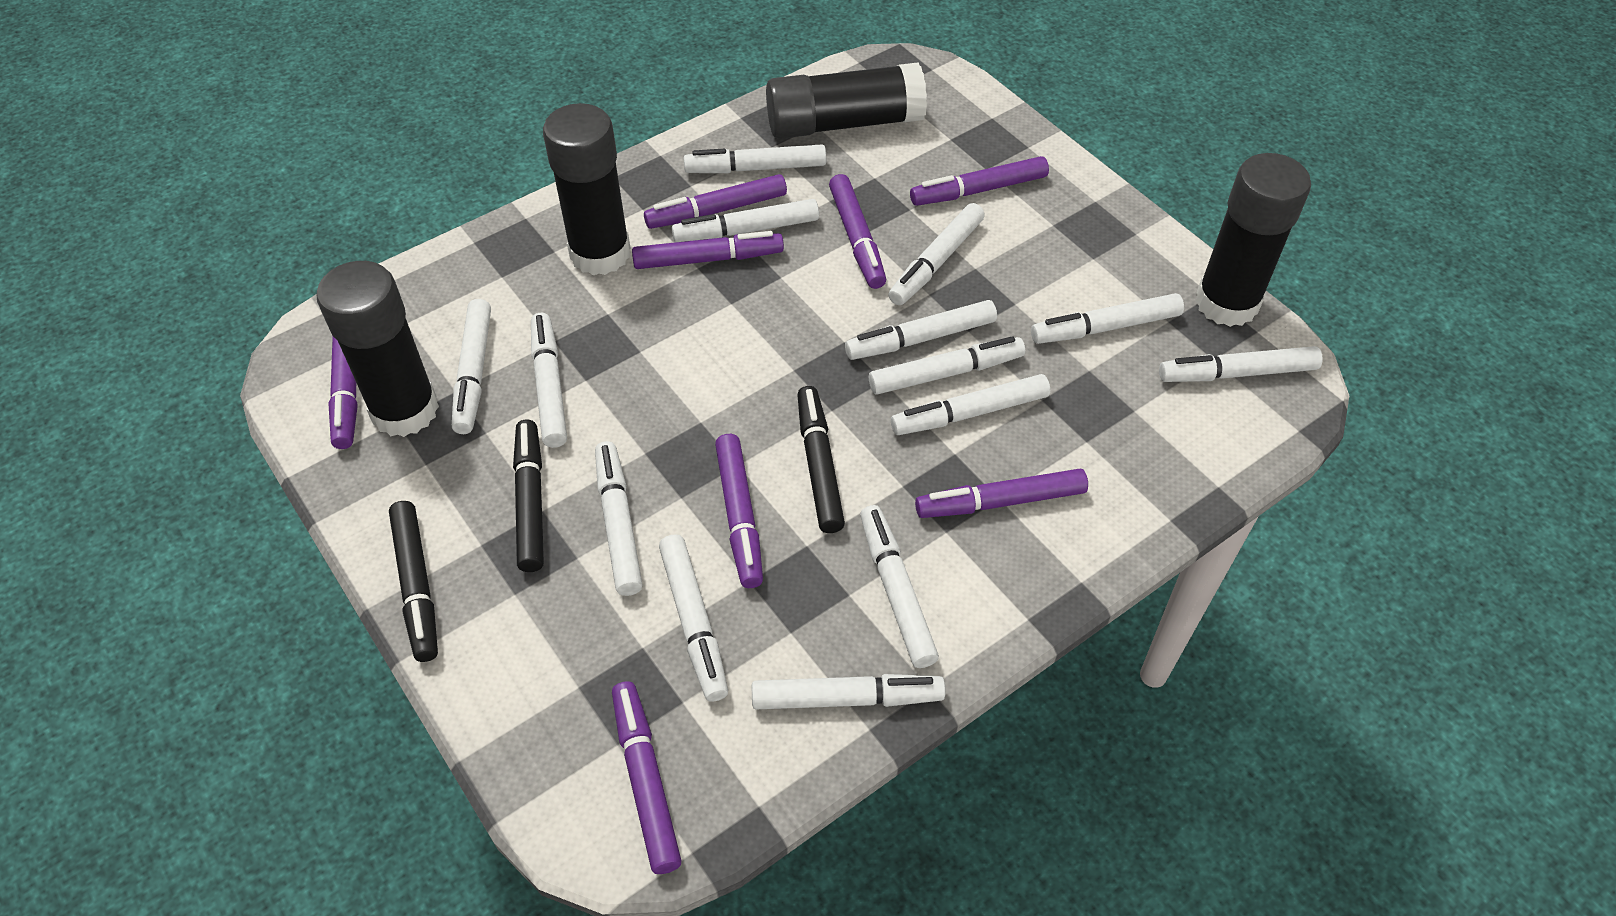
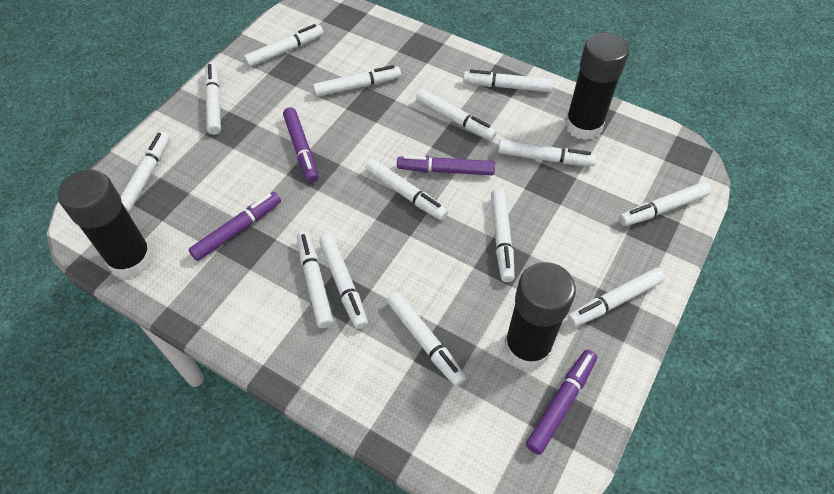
black glue stick: 4 -> 3
black marker: 3 -> 0
purple marker: 8 -> 4

